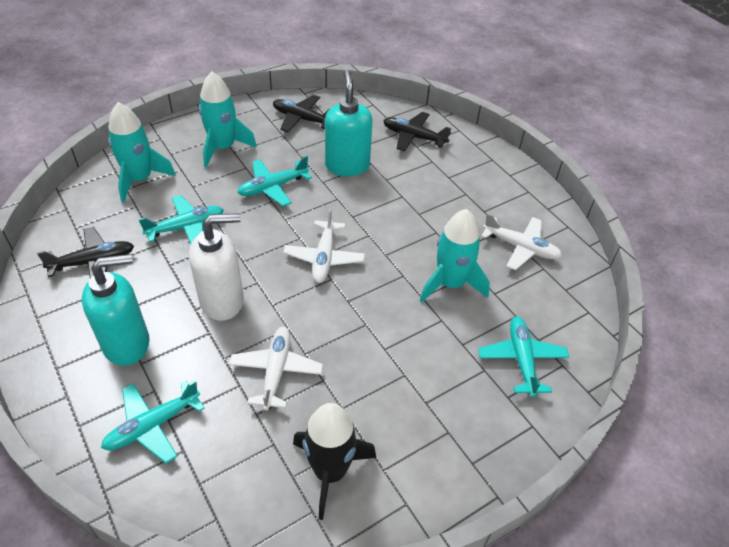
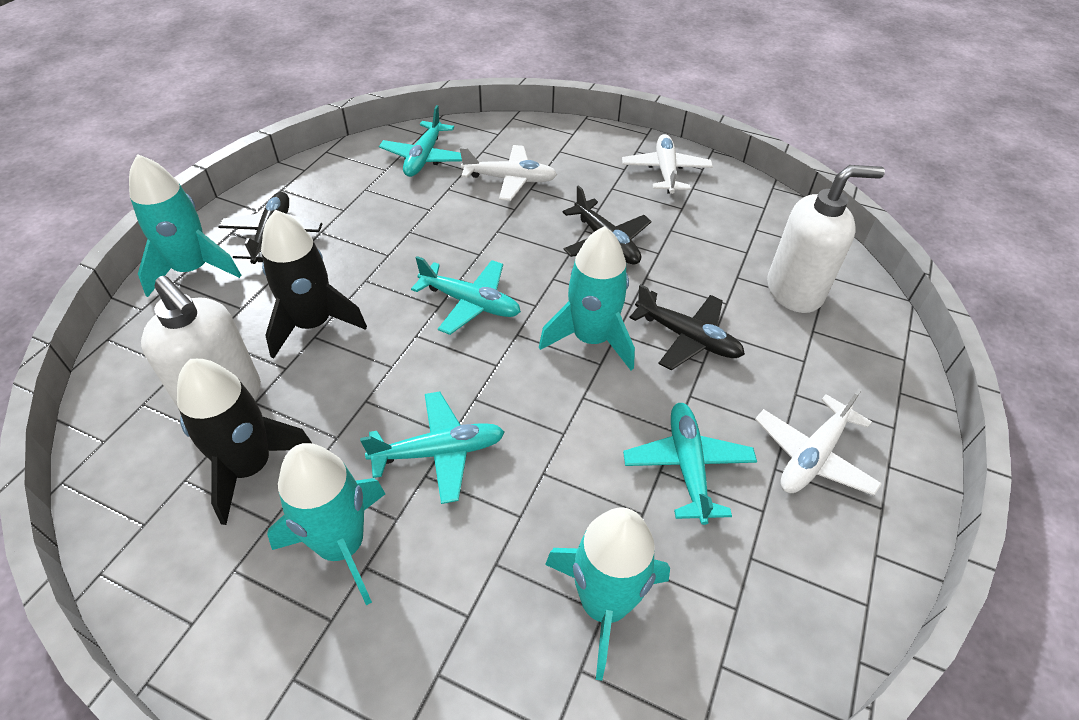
black rocket: 1 -> 2
turquoise rocket: 3 -> 4
turquoise soap dispenser: 2 -> 0
white soap dispenser: 1 -> 2

